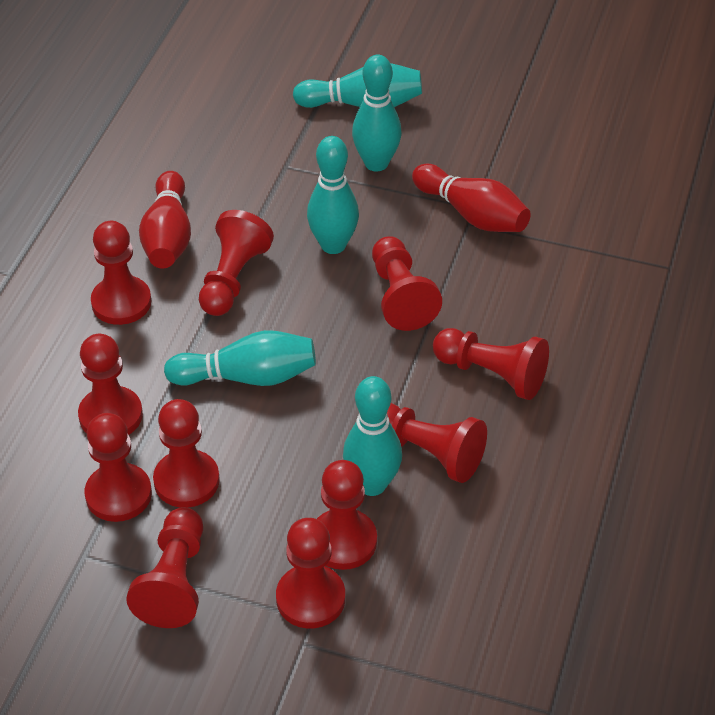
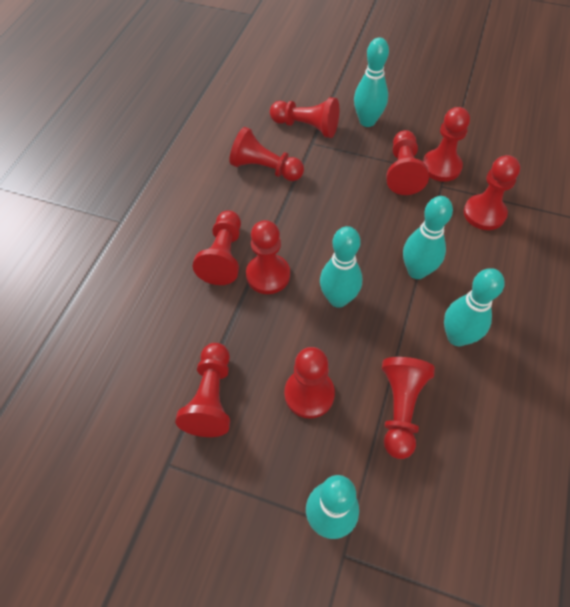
red bowling pin: 2 -> 0
red pawn: 11 -> 10

